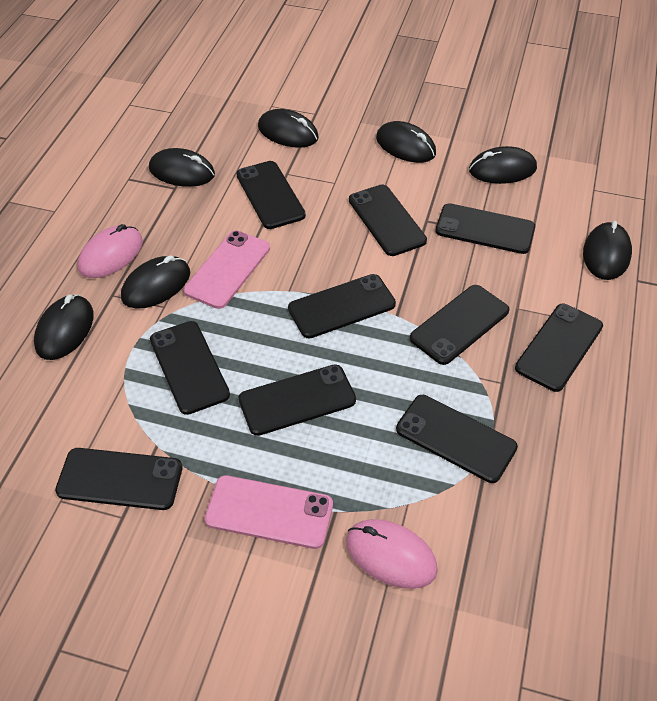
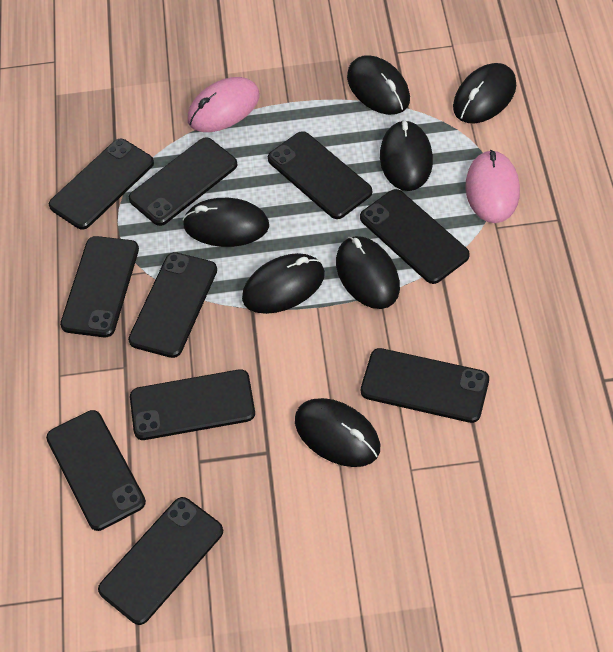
pink phone: 2 -> 0

